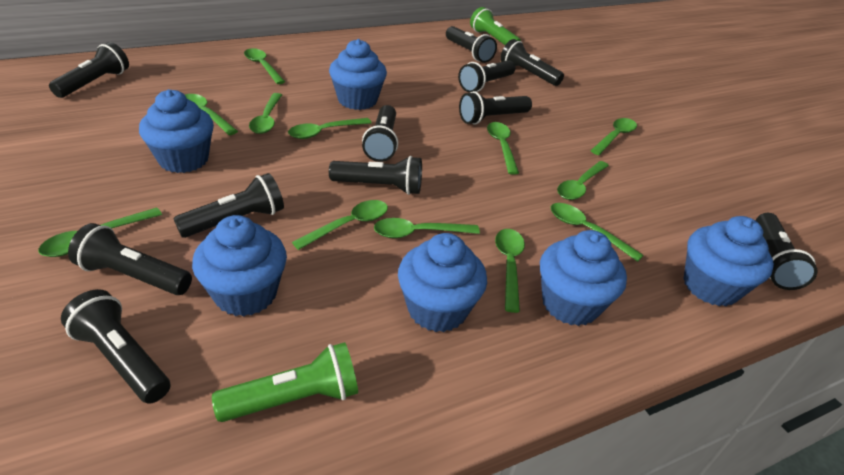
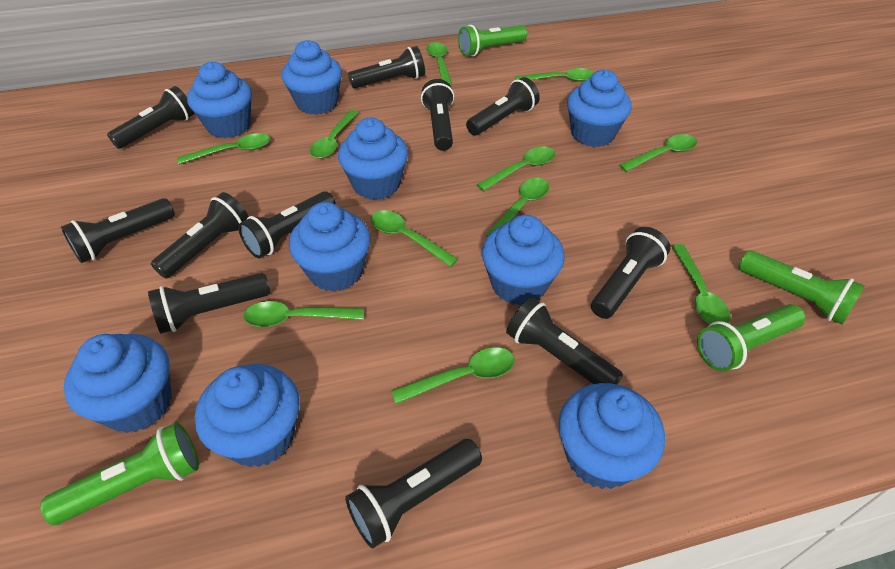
blue cupcake: 6 -> 9
green flashlight: 2 -> 4
green spoon: 12 -> 11

